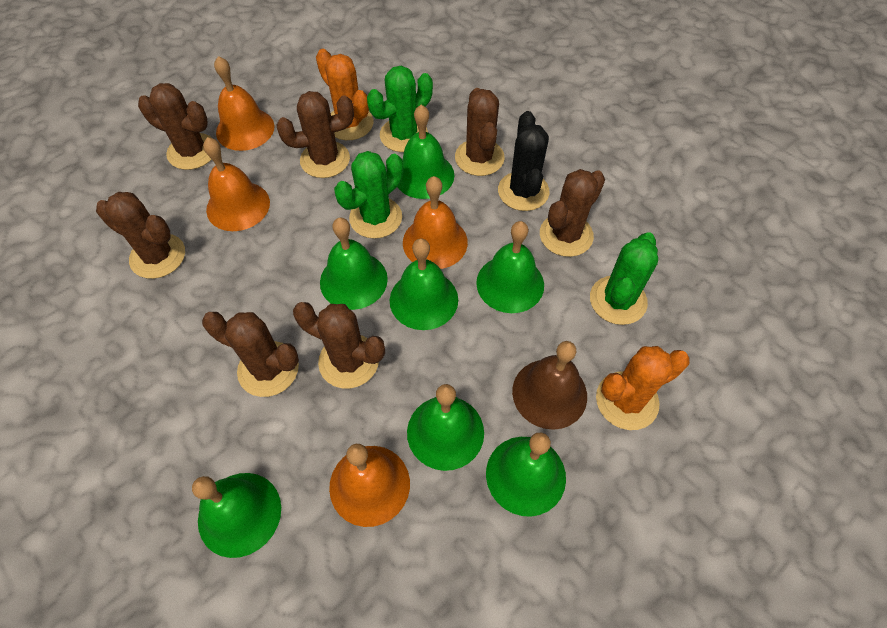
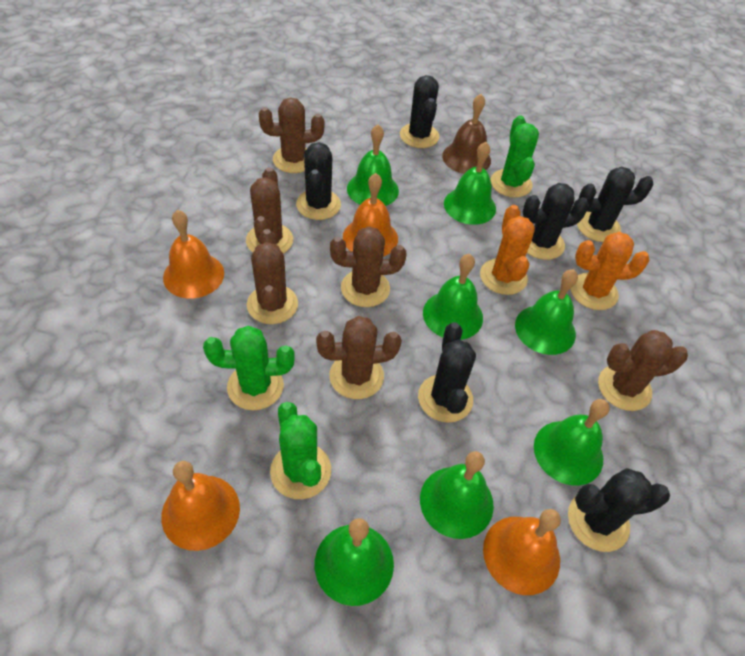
black cactus: 1 -> 6
brown cactus: 7 -> 6

